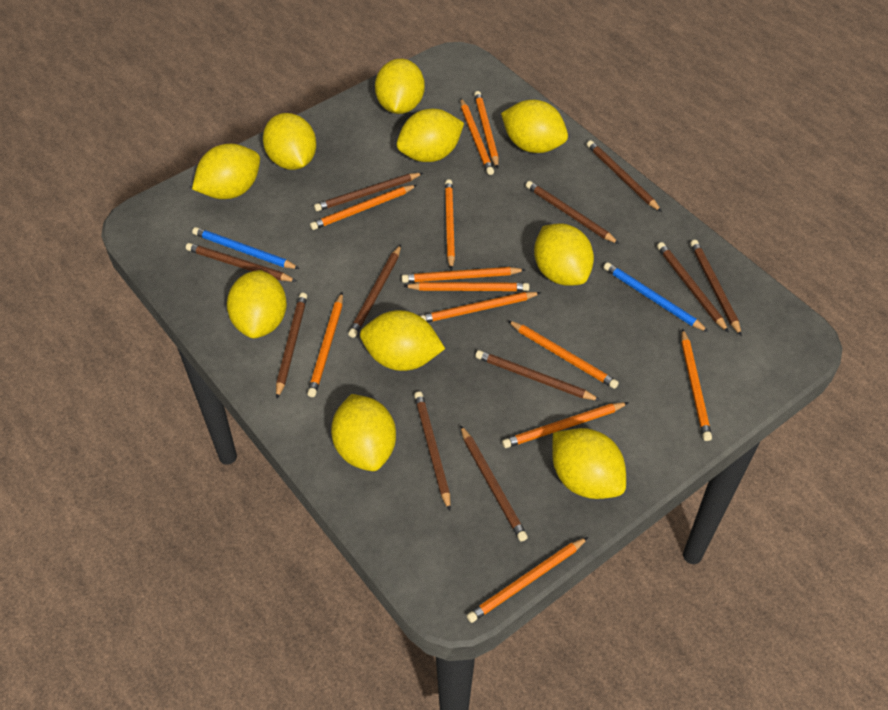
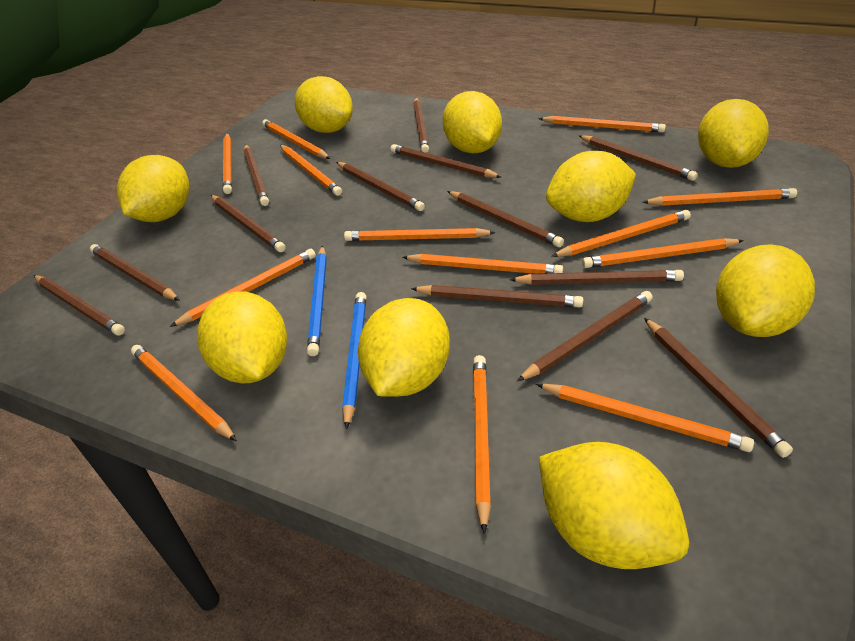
brown pencil: 11 -> 13
orange pencil: 12 -> 13
yellow lemon: 10 -> 9

